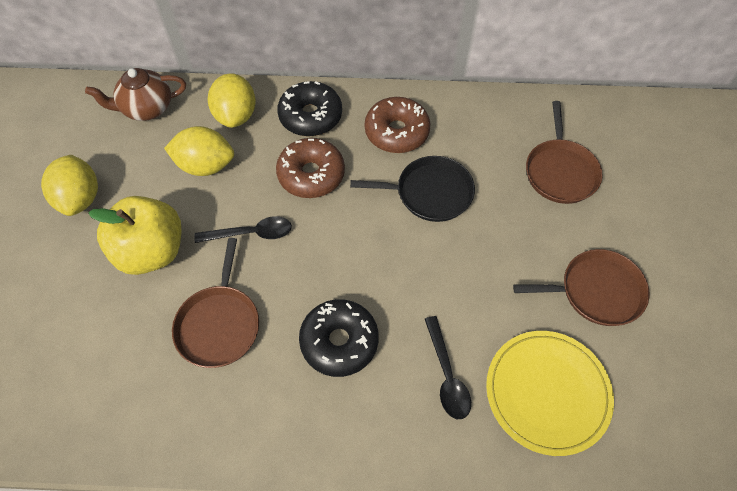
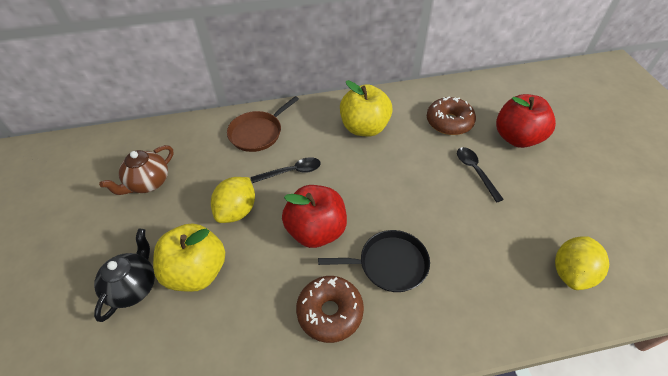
black donut: 2 -> 0
black teapot: 0 -> 1
brown pan: 3 -> 1
red apple: 0 -> 2
yellow apple: 1 -> 2
yellow lemon: 3 -> 2
yellow plate: 1 -> 0

